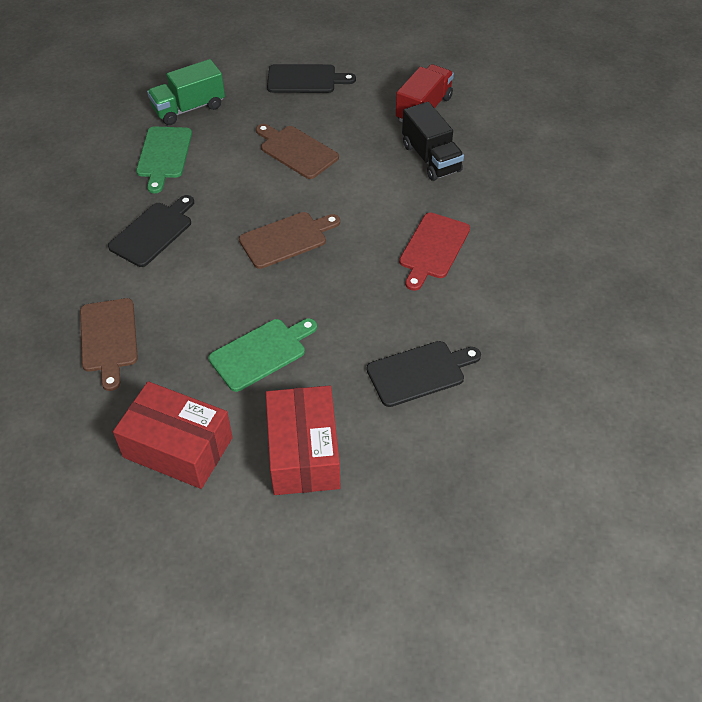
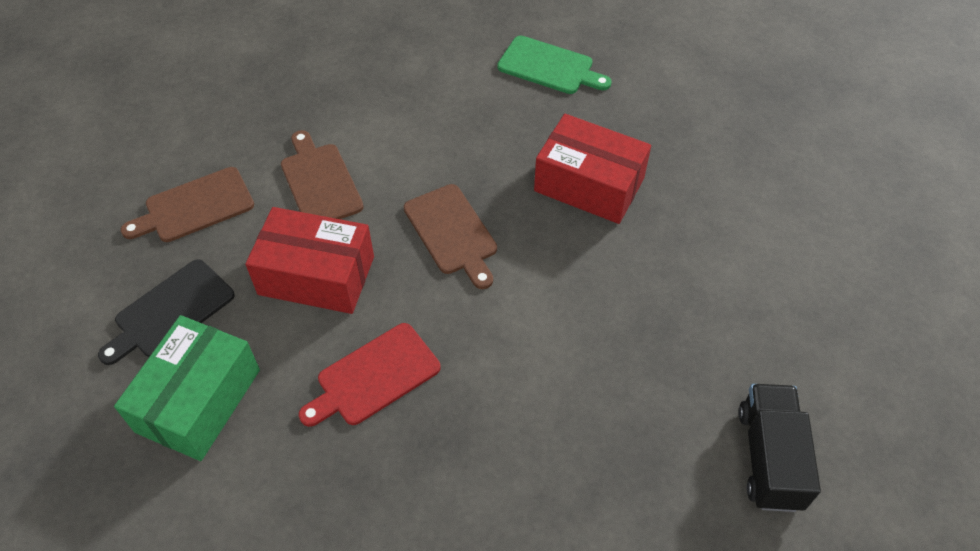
black cutting board: 3 -> 1
green box: 0 -> 1
green cutting board: 2 -> 1
green truck: 1 -> 0
red truck: 1 -> 0

